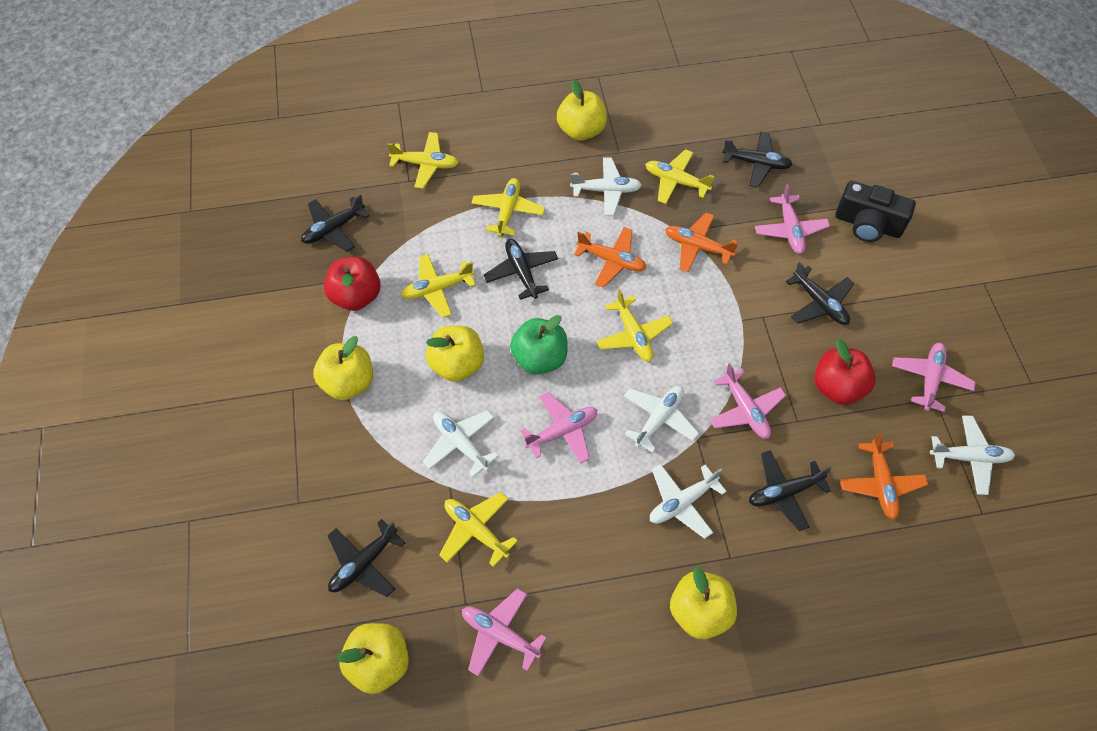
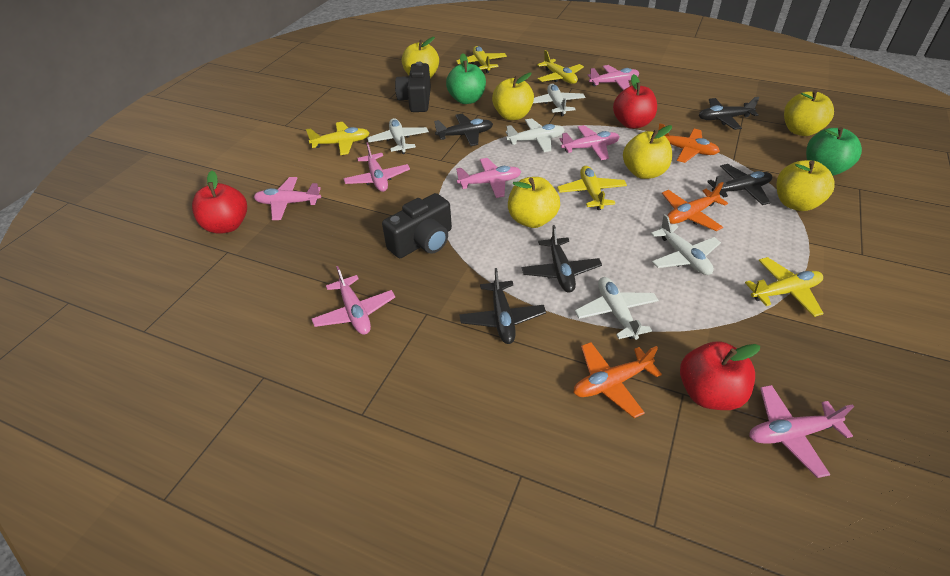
black camera: 1 -> 2
black plane: 6 -> 5
green apple: 1 -> 2
pink plane: 5 -> 7
red apple: 2 -> 3
yellow apple: 5 -> 6
yellow plane: 6 -> 5

